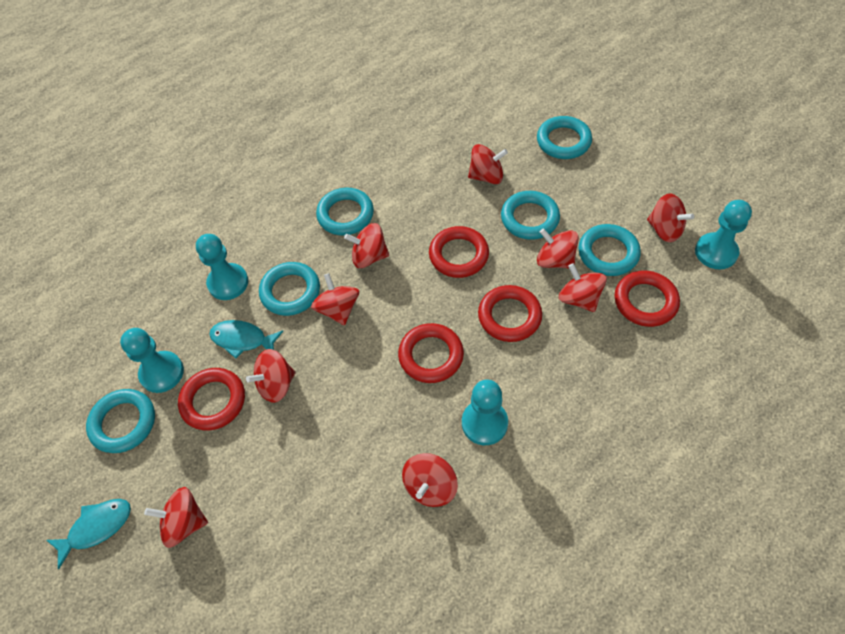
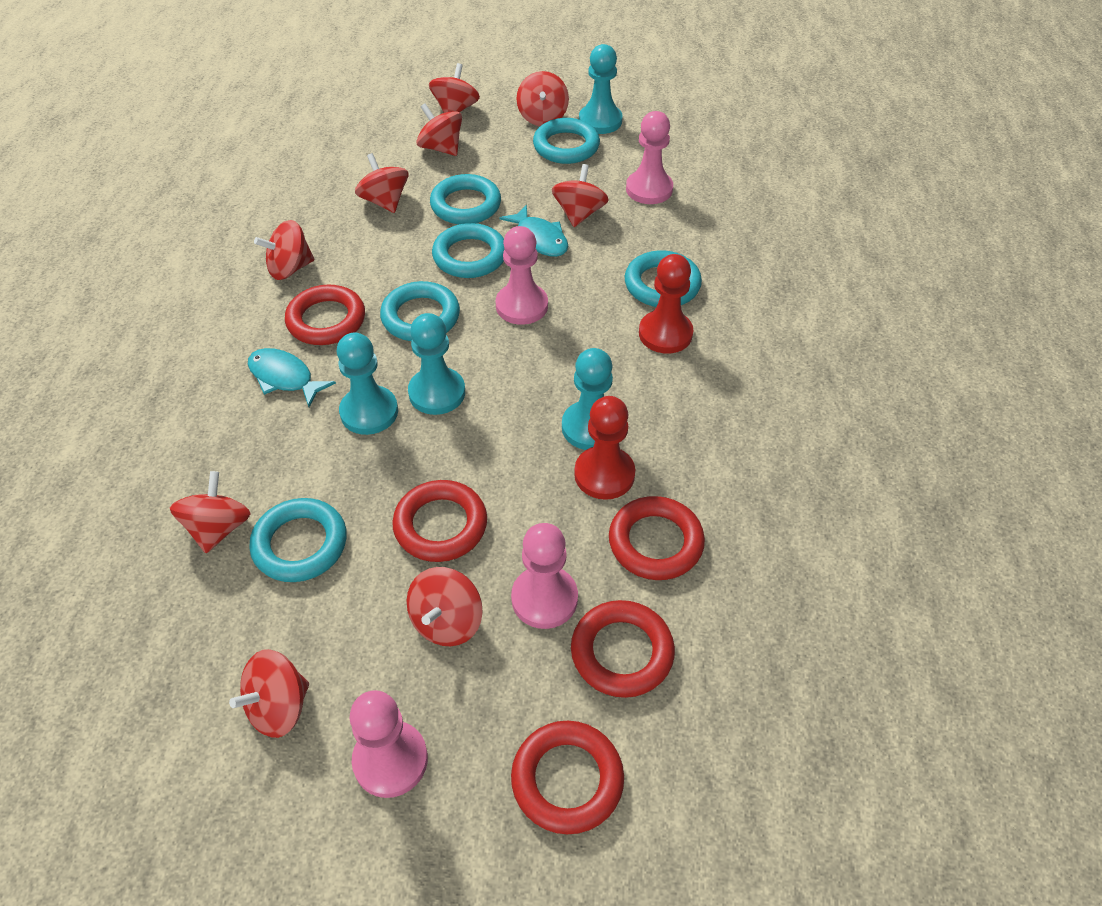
pink pawn: 0 -> 4
red pawn: 0 -> 2

